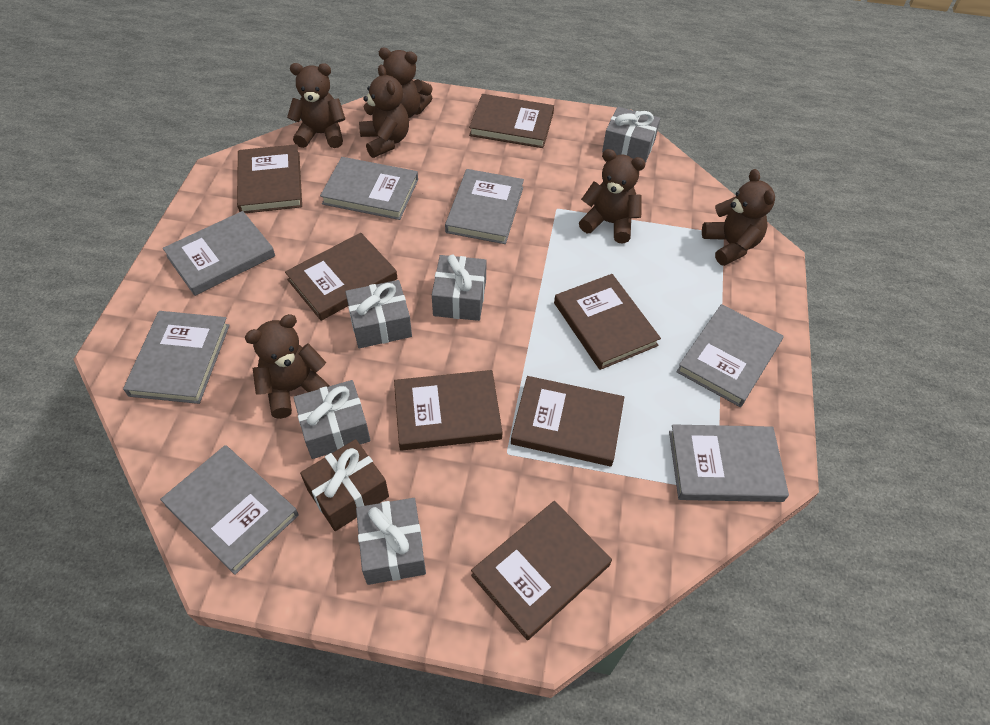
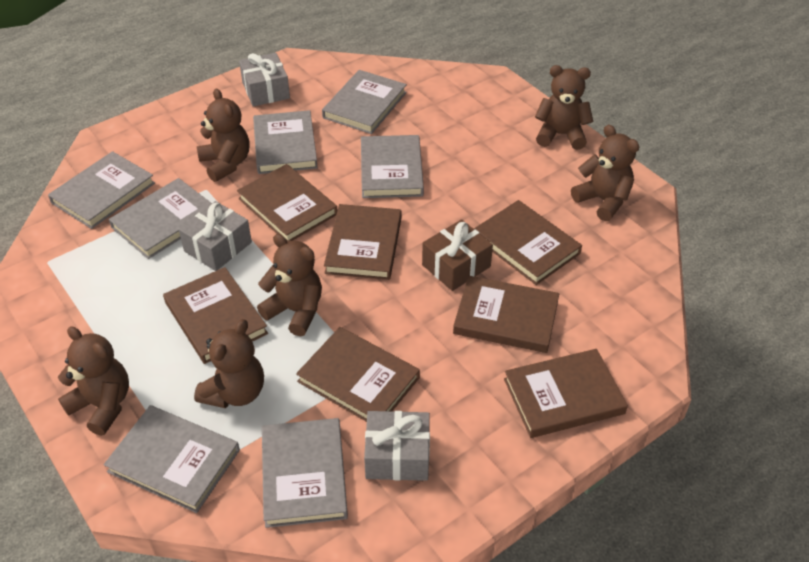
grey gift: 5 -> 3

